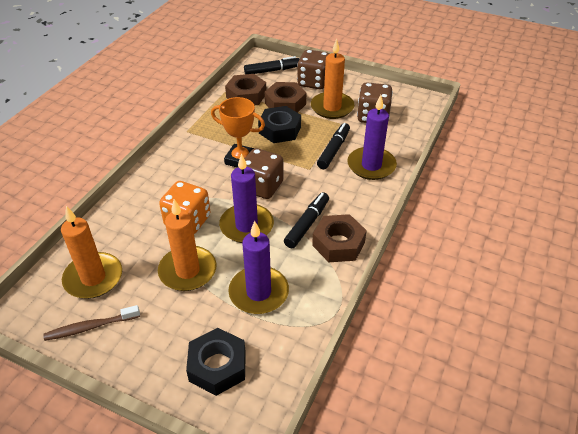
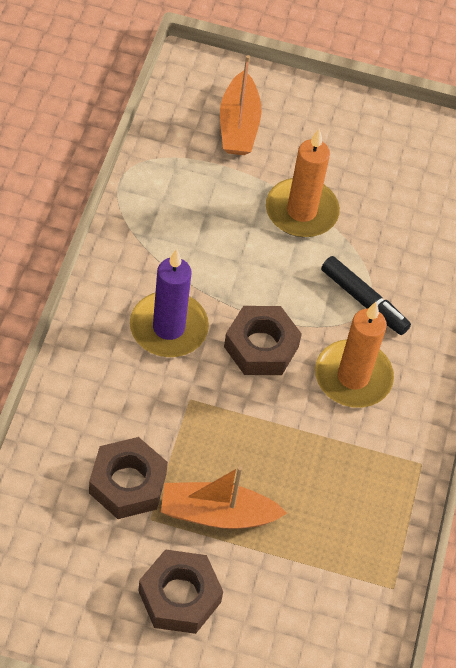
black marker: 3 -> 1
black nut: 2 -> 0
brown dice: 3 -> 0
brown toothbrush: 1 -> 0
orange boat: 0 -> 2
orange candle: 3 -> 2
orange dice: 1 -> 0
orange trophy: 1 -> 0
purple candle: 3 -> 1

